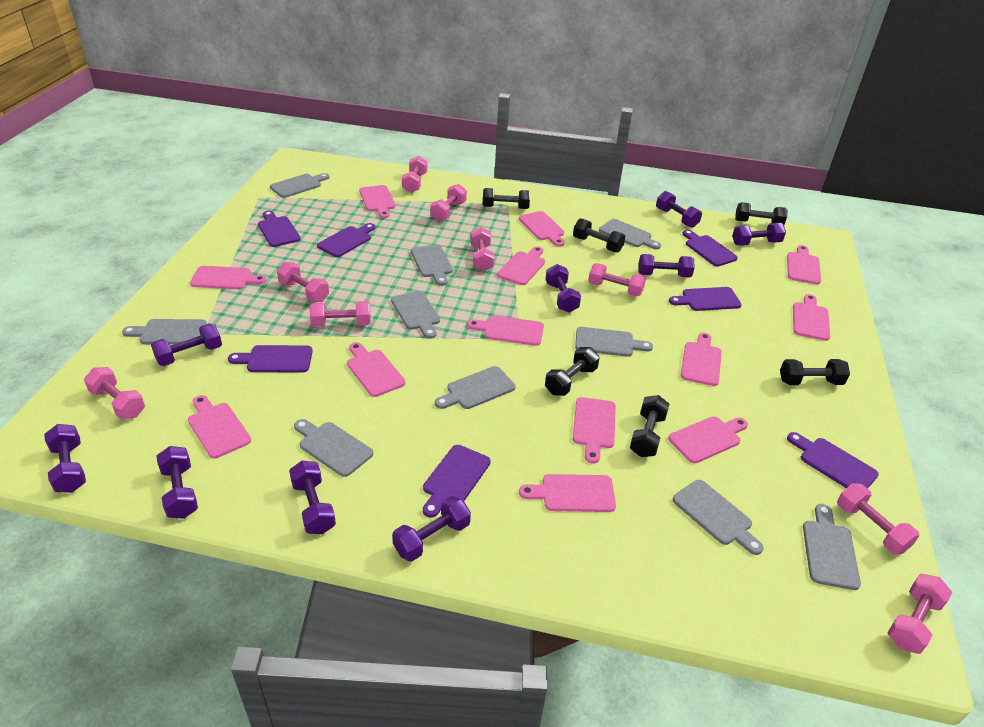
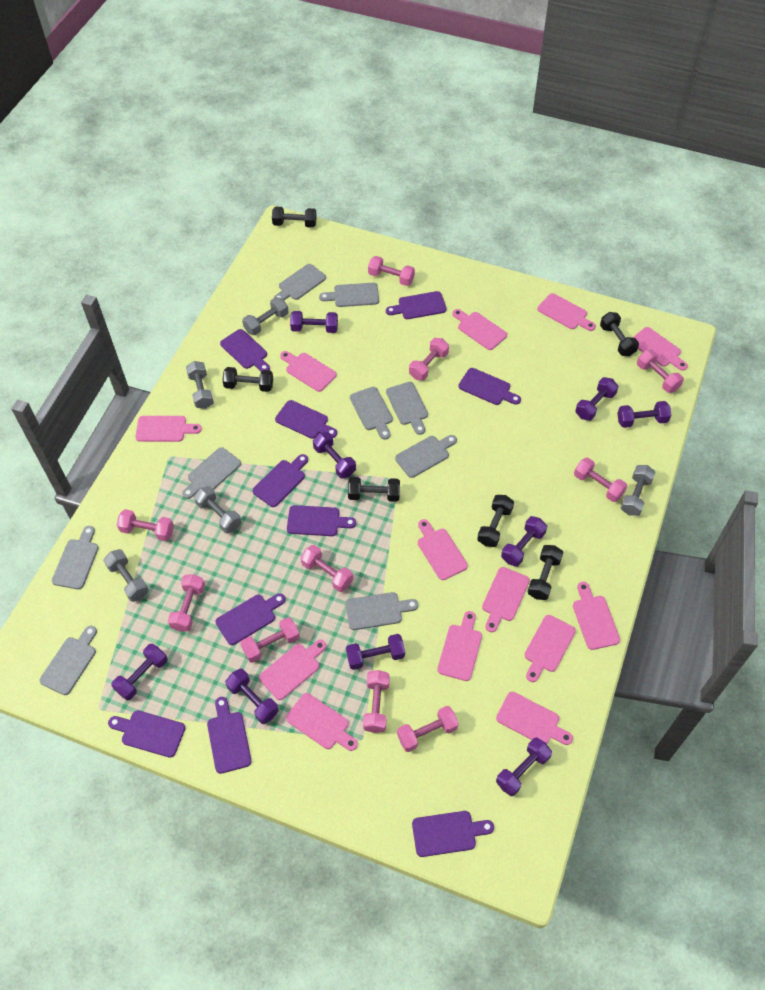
grey cutting board: 10 -> 9
grey dumbbell: 0 -> 5
pink dumbbell: 9 -> 10
purple cutting board: 7 -> 10

